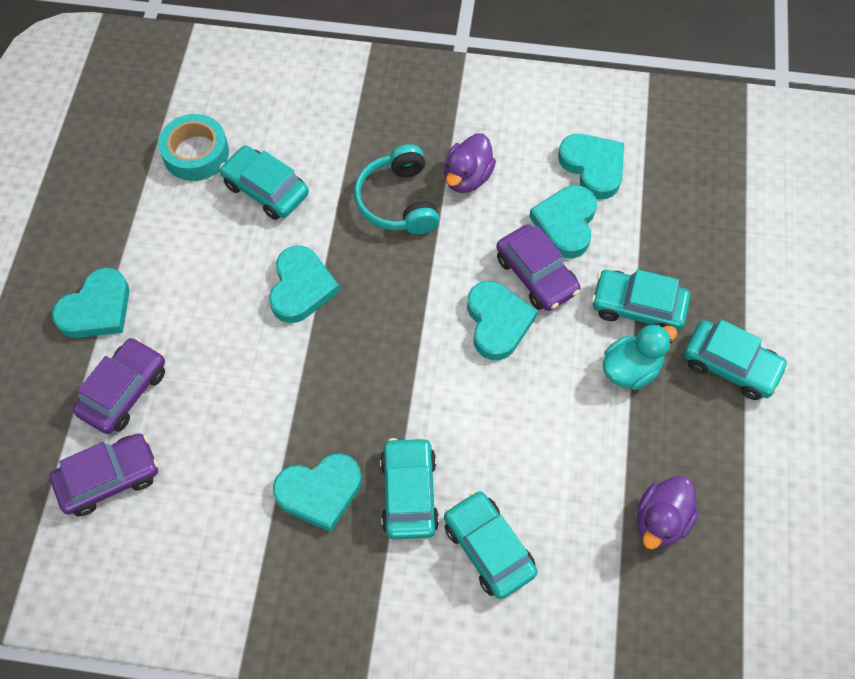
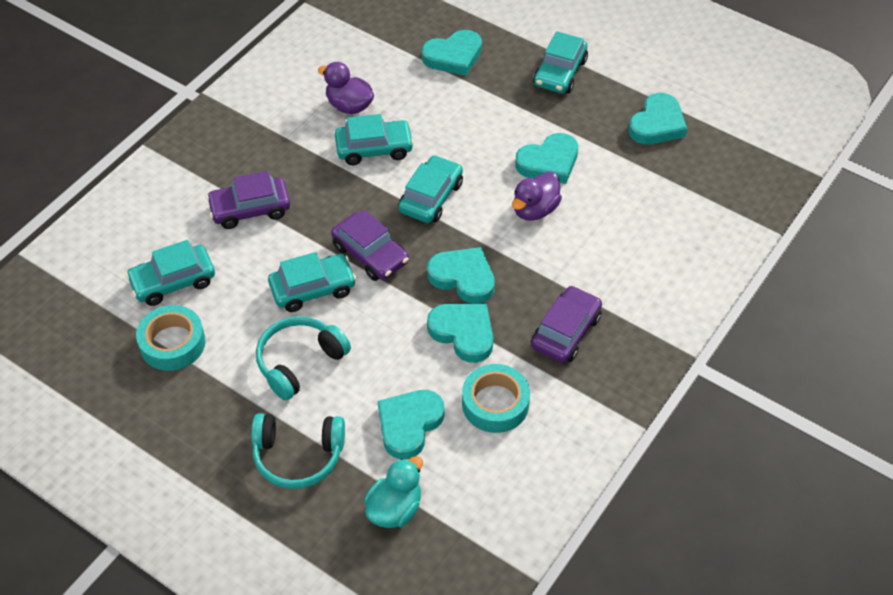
turquoise headphones: 1 -> 2
turquoise tape: 1 -> 2

